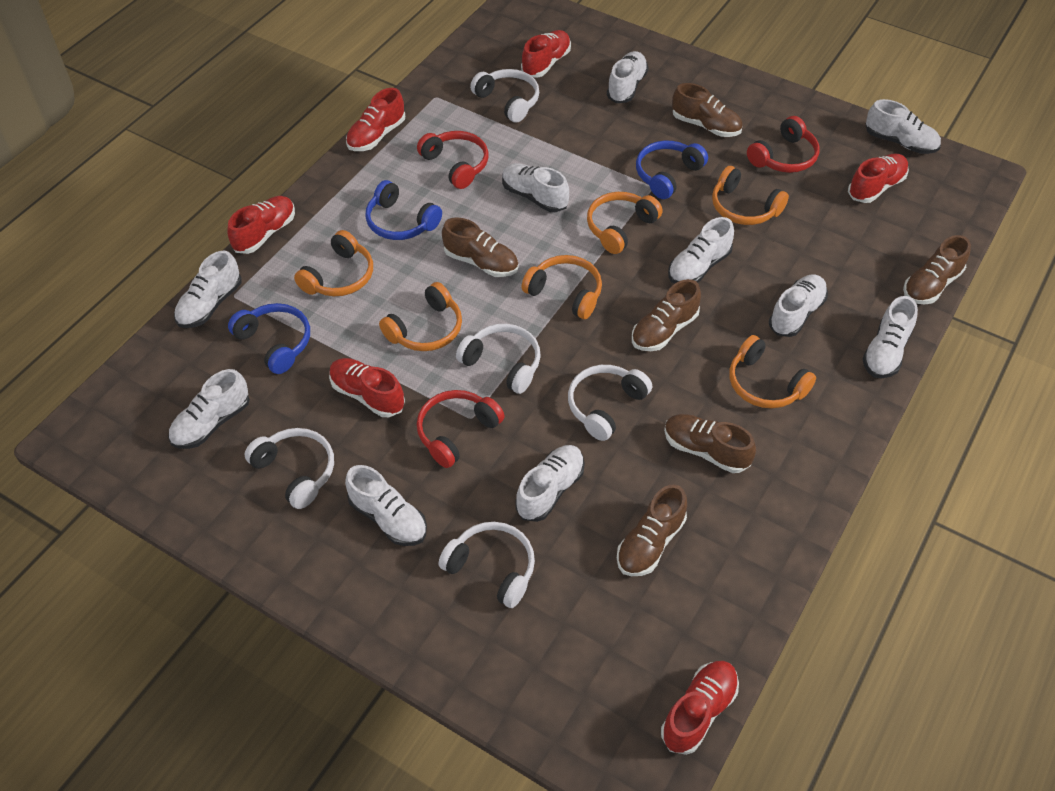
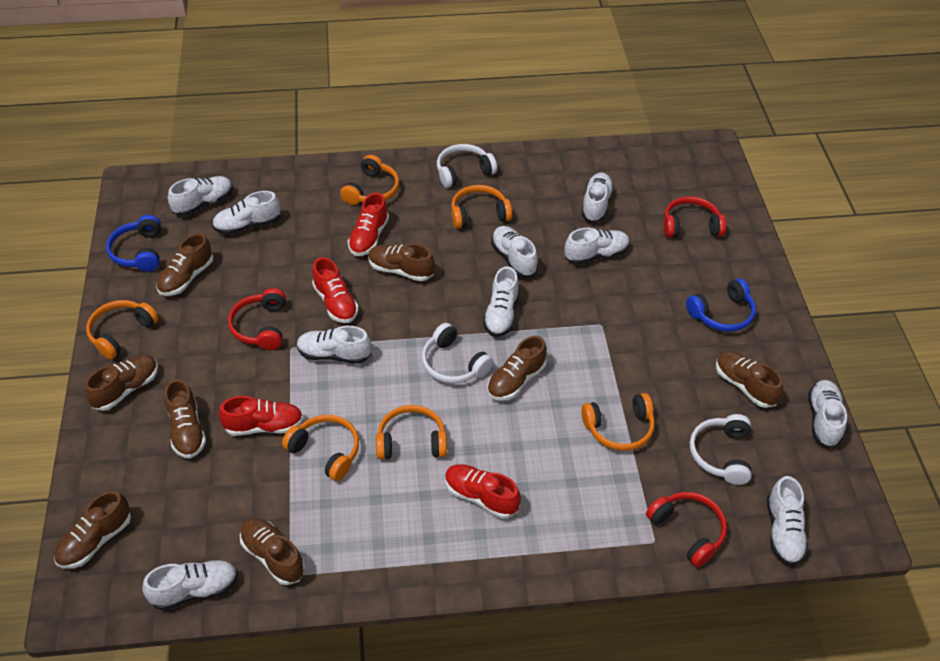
blue headphones: 3 -> 2
brown shoe: 6 -> 8
red shoe: 6 -> 4
white headphones: 5 -> 3

